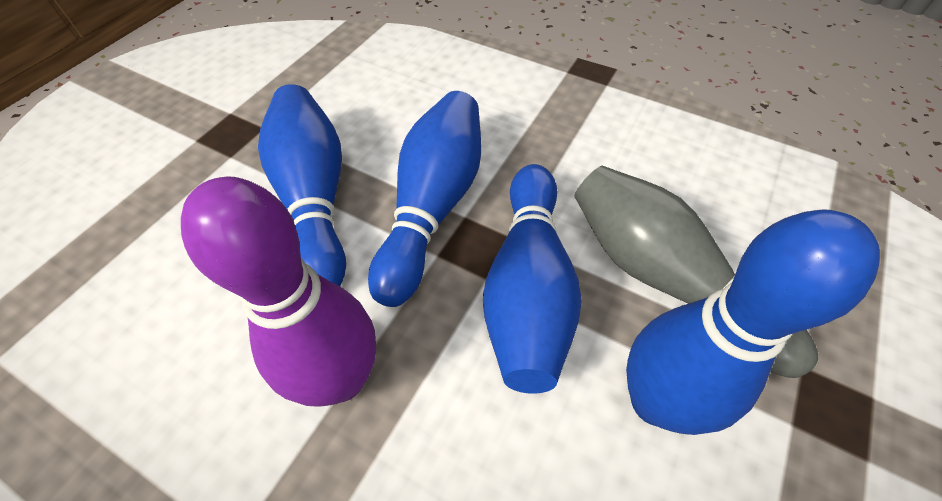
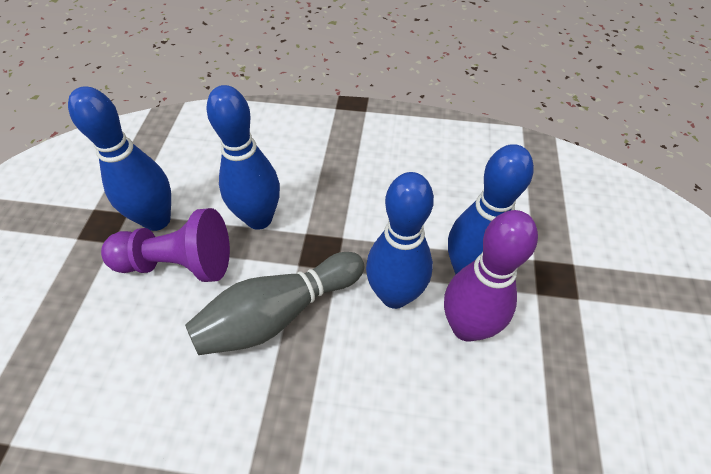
purple pawn: 0 -> 1

